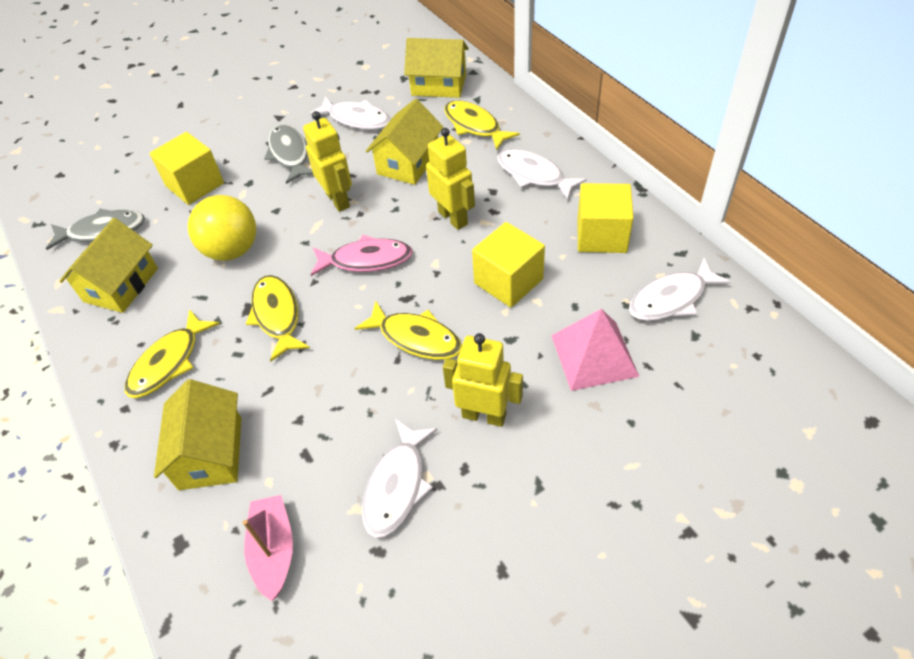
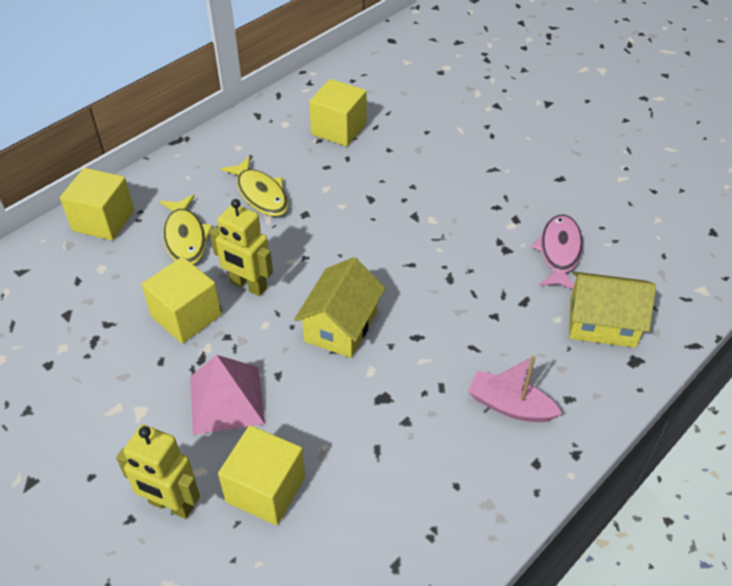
grey fish: 2 -> 0
white fish: 4 -> 0
yellow ball: 1 -> 0
yellow cube: 3 -> 4
yellow fish: 4 -> 2
yellow house: 4 -> 2
yellow robot: 3 -> 2

